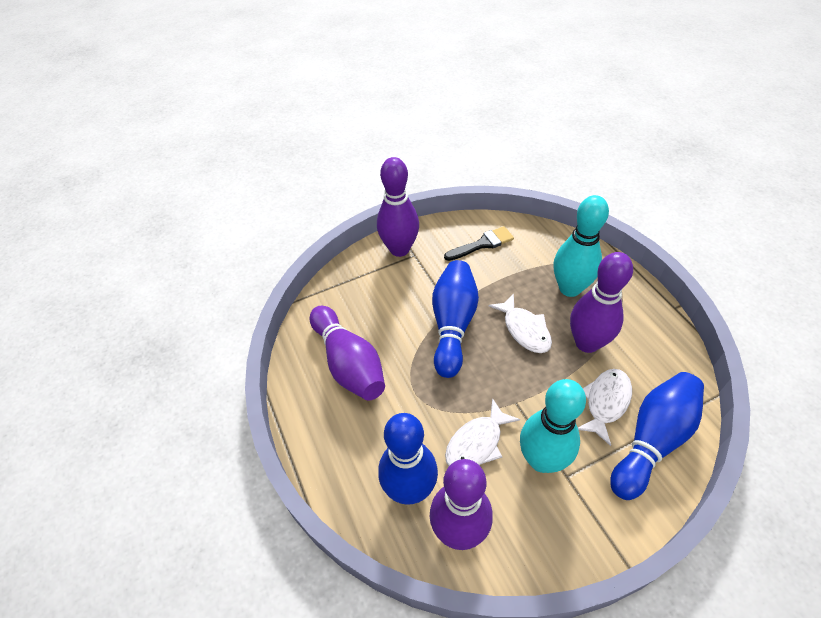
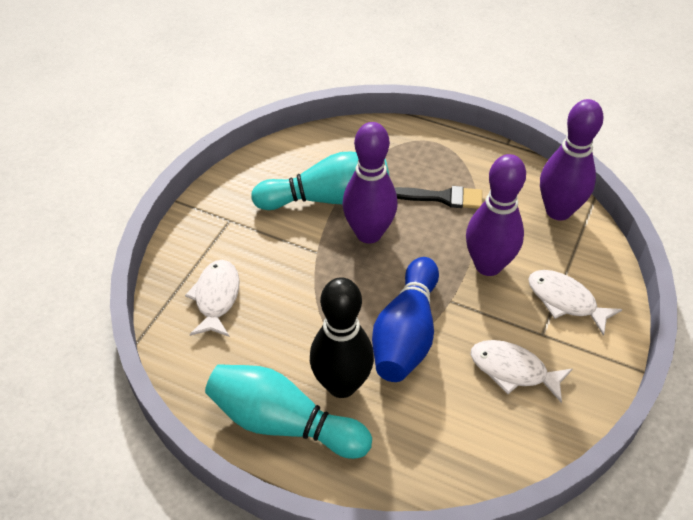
black bowling pin: 0 -> 1
blue bowling pin: 3 -> 1
purple bowling pin: 4 -> 3

